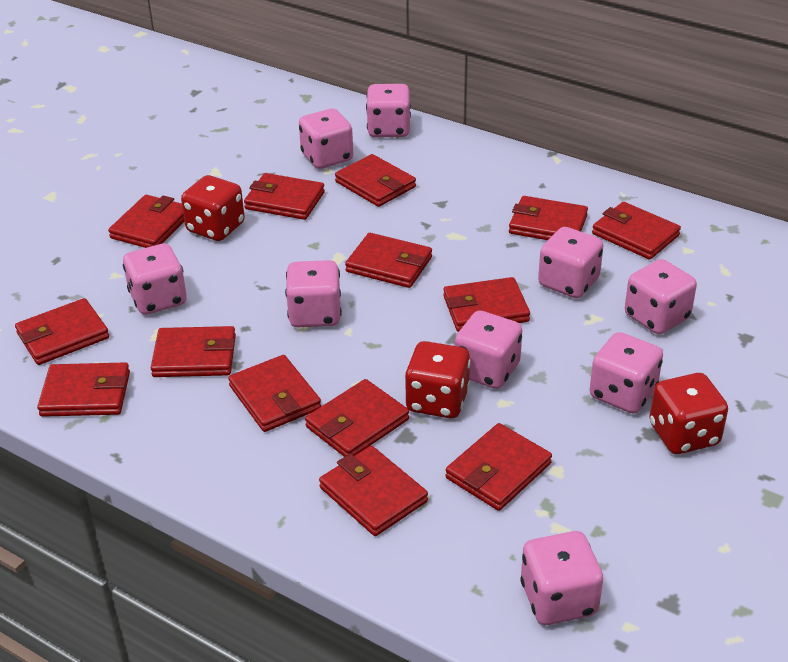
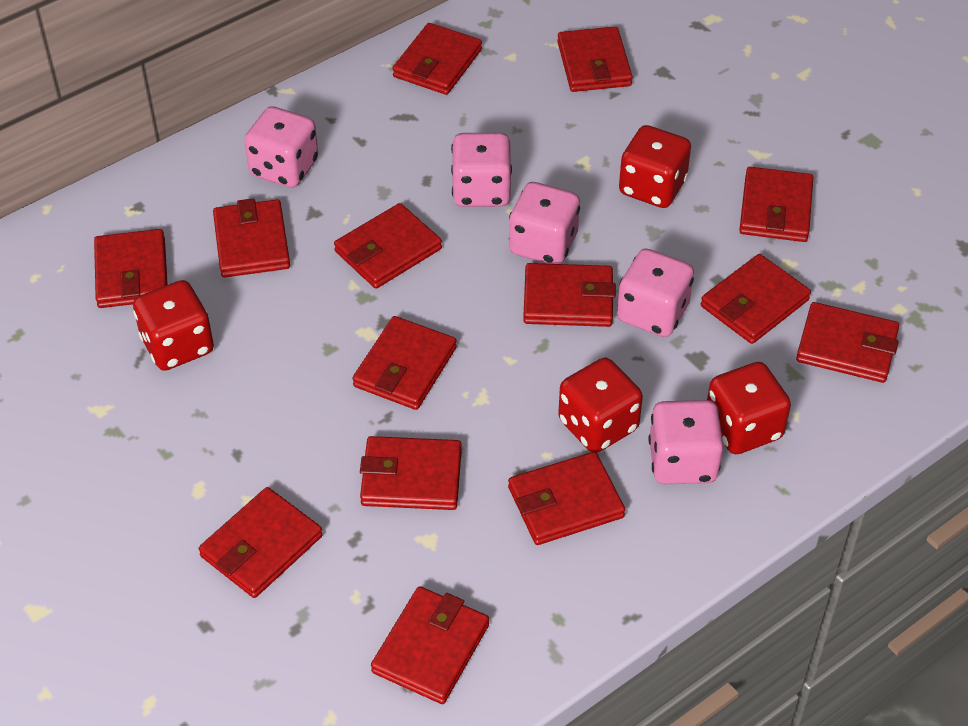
pink dice: 9 -> 5
red dice: 3 -> 4

